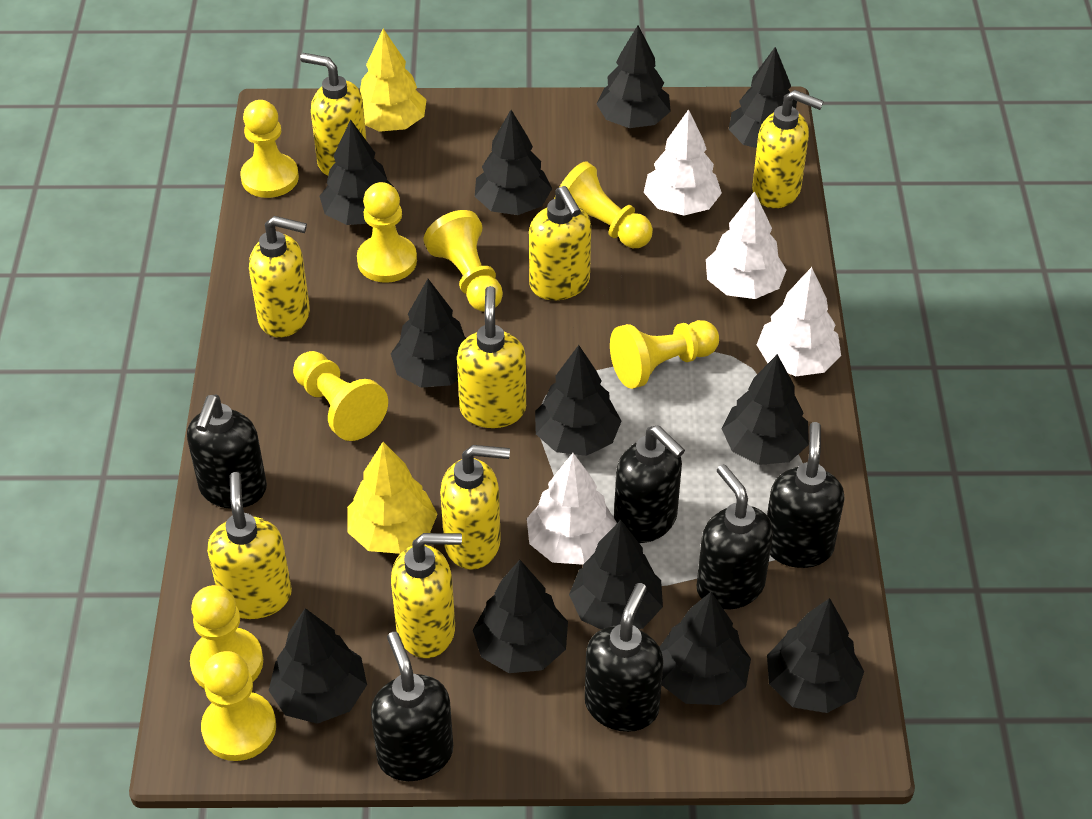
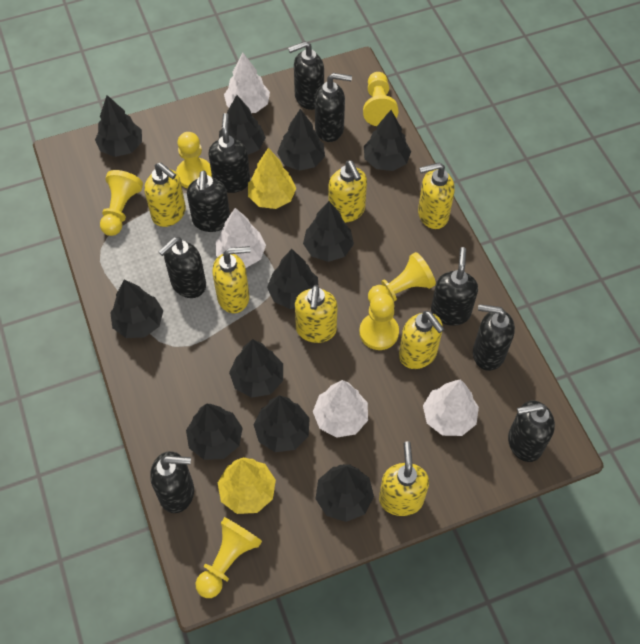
black soap dispenser: 6 -> 9
black tree: 12 -> 11
yellow pawn: 8 -> 6
yellow soap dispenser: 8 -> 7

